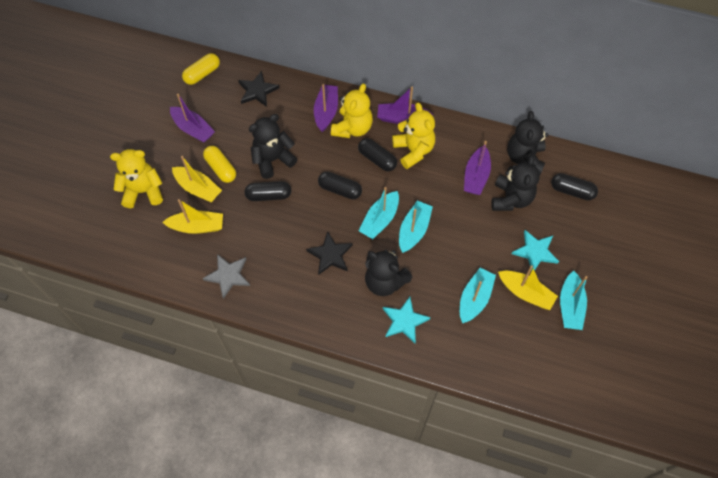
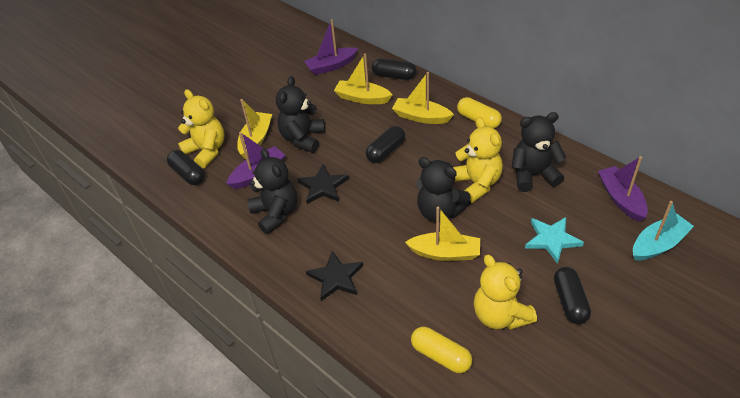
grey star: 1 -> 0
purple boat: 4 -> 3
turquoise boat: 4 -> 1
turquoise star: 2 -> 1
yellow boat: 3 -> 4

